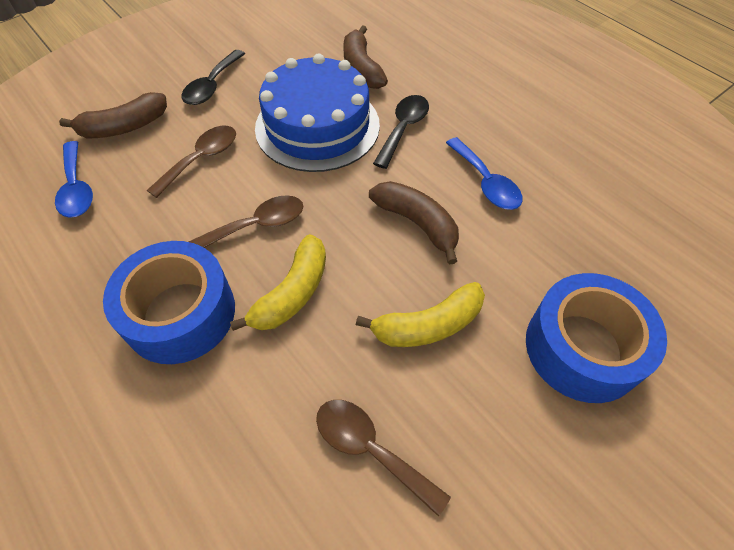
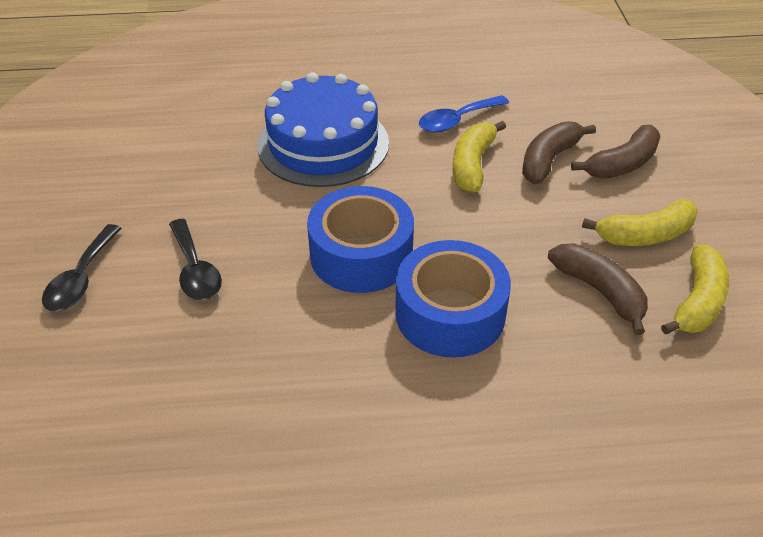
blue spoon: 2 -> 1
brown spoon: 3 -> 0
yellow banana: 2 -> 3

